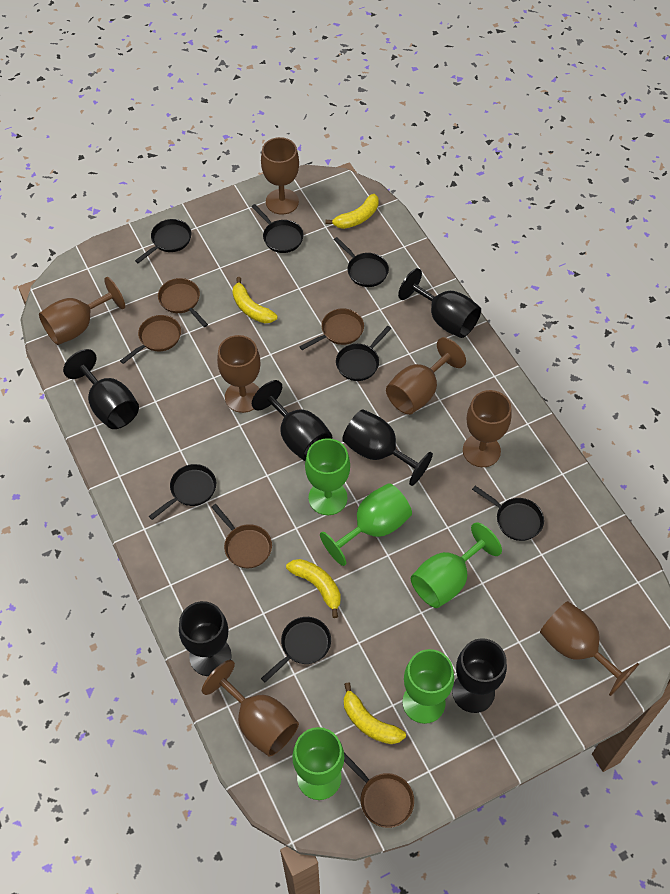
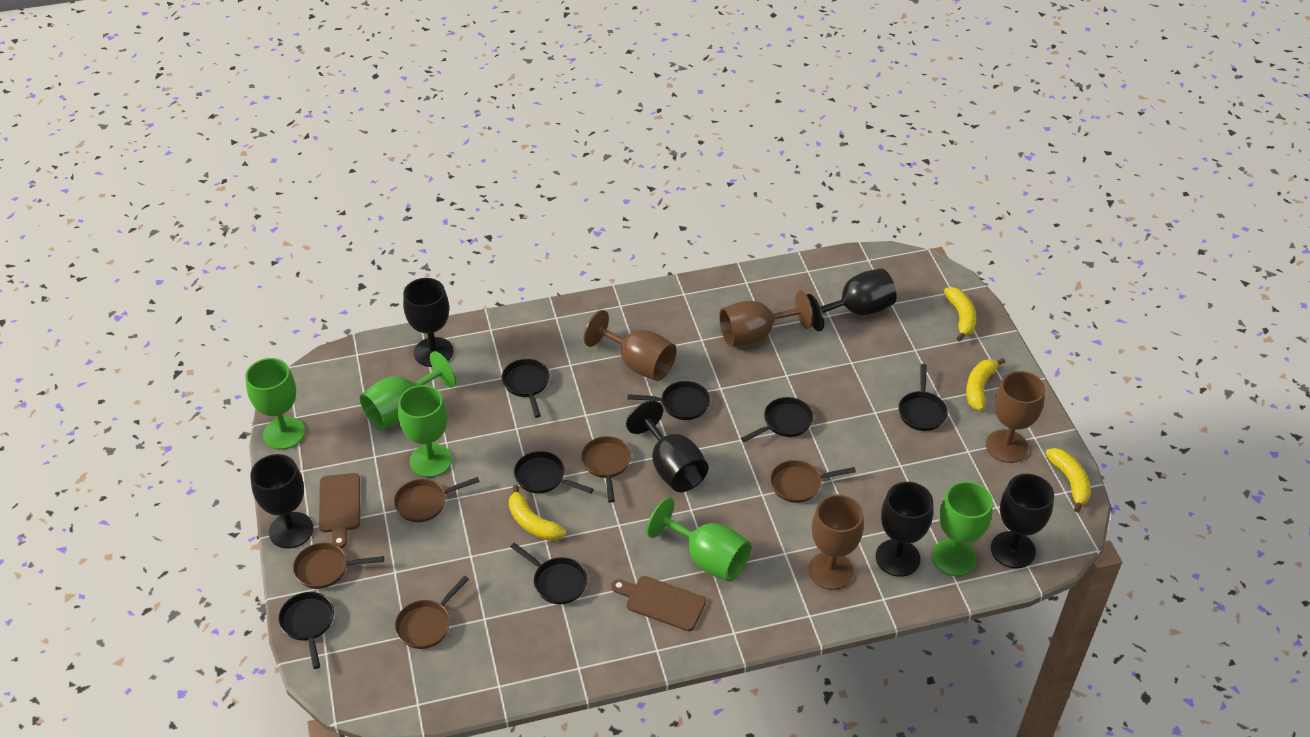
brown cutting board: 0 -> 2
brown goblet: 7 -> 4

